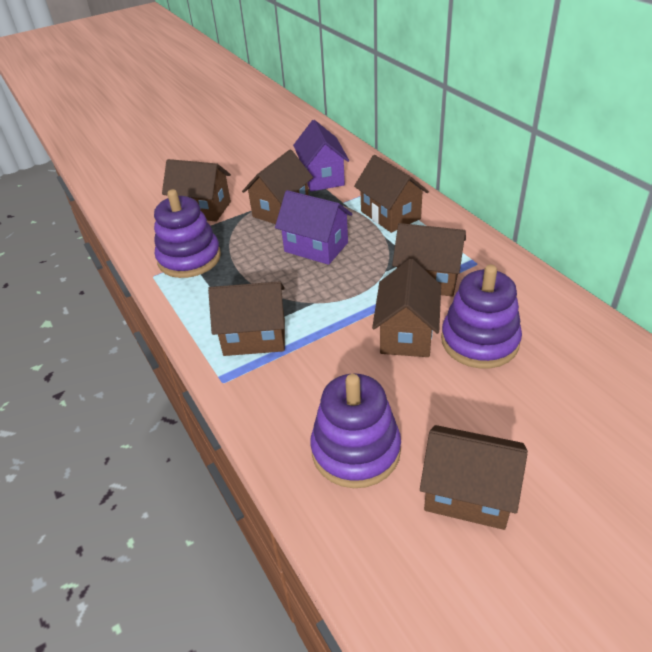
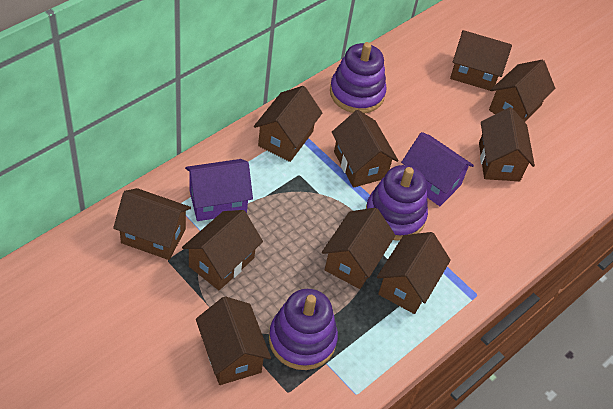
brown house: 7 -> 10

